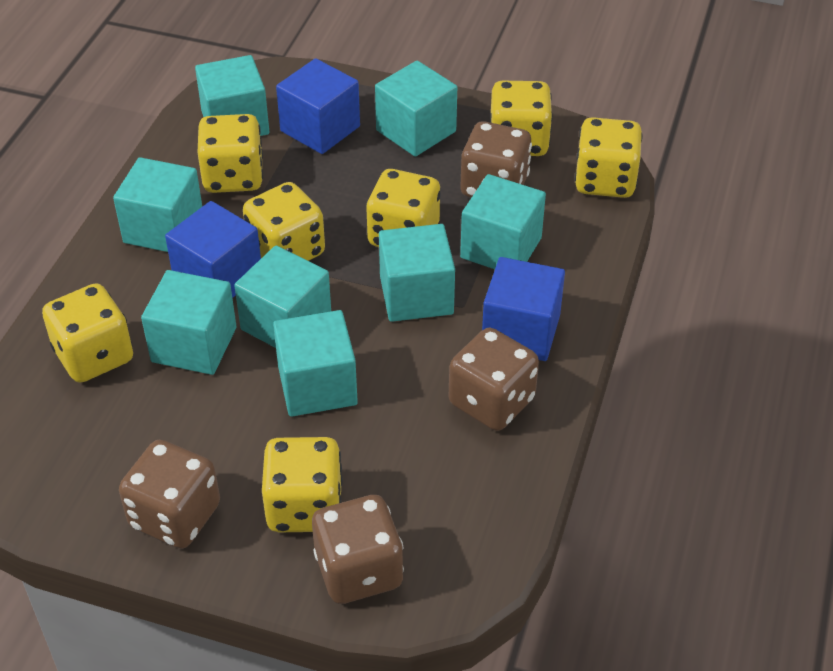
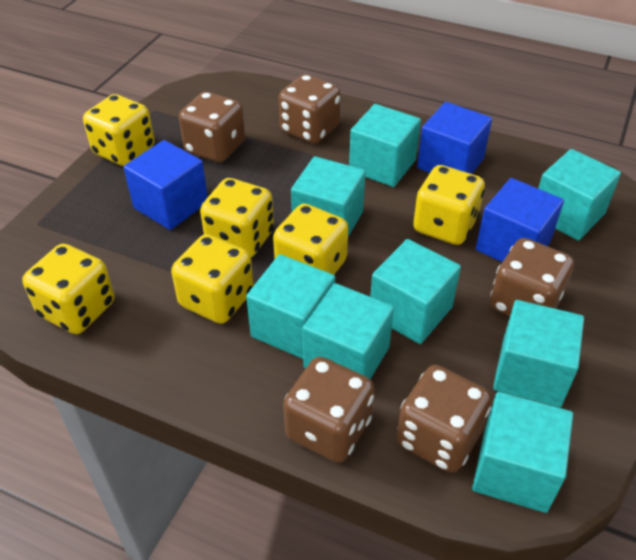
brown dice: 4 -> 5
yellow dice: 7 -> 6

